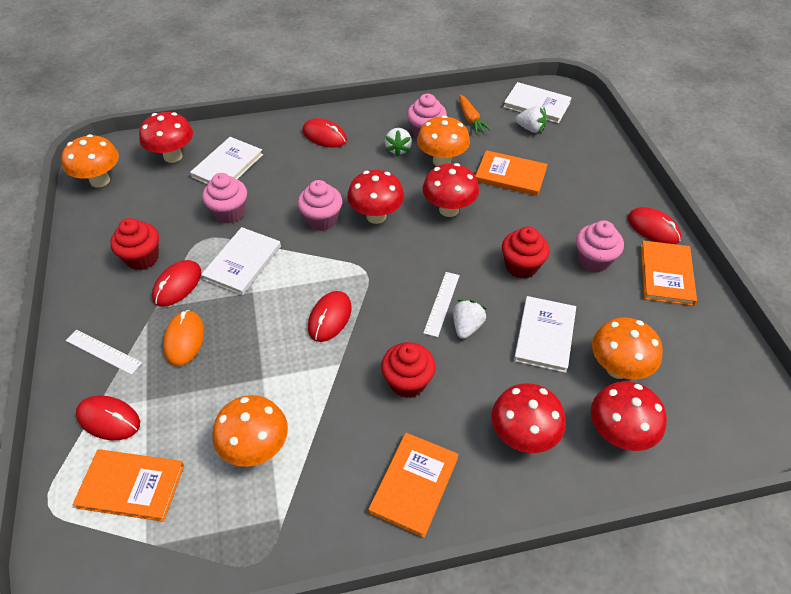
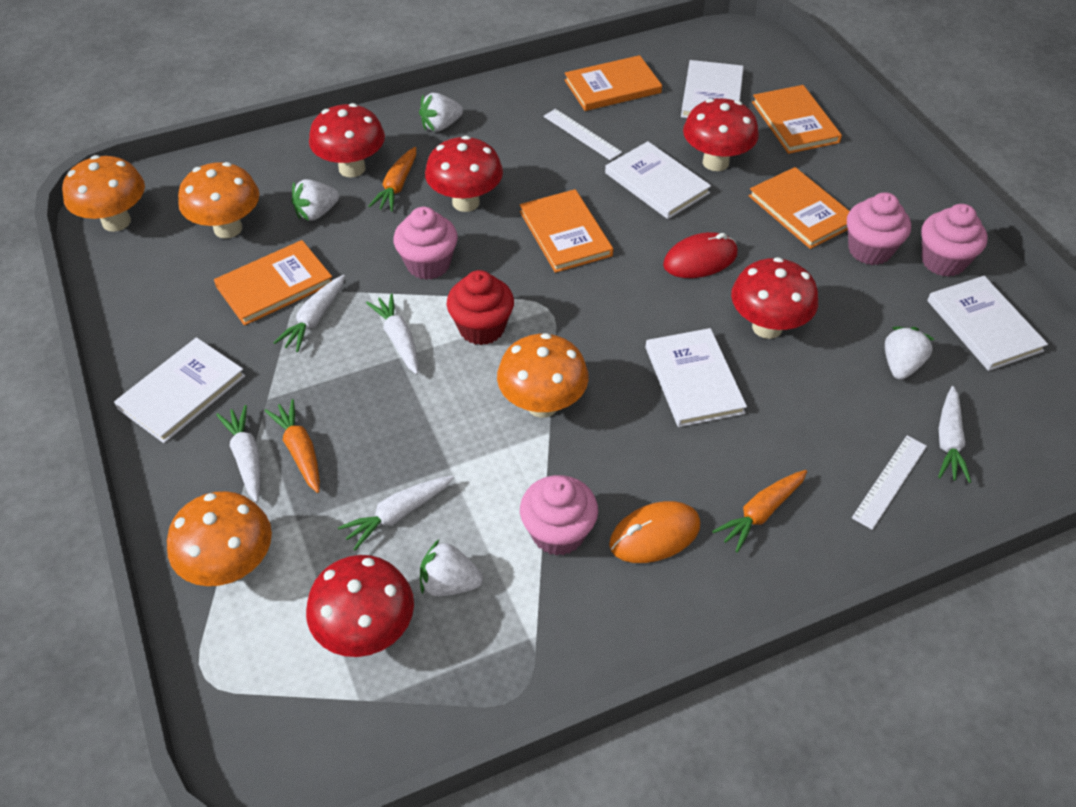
orange book: 4 -> 5
orange carrot: 1 -> 3
red cupcake: 3 -> 1
red mouse: 5 -> 1
white book: 4 -> 5
white carrot: 0 -> 5
white strawberry: 3 -> 4

